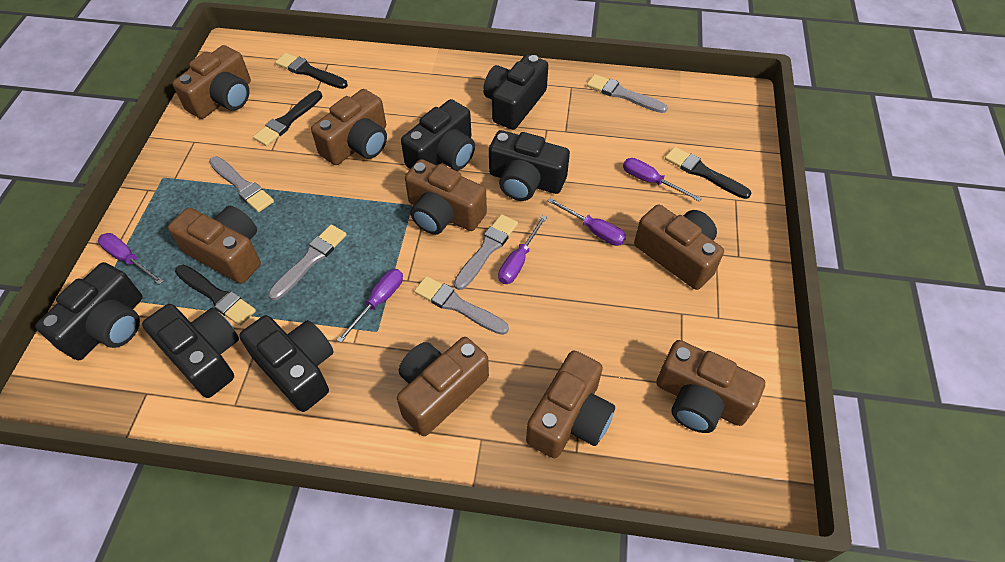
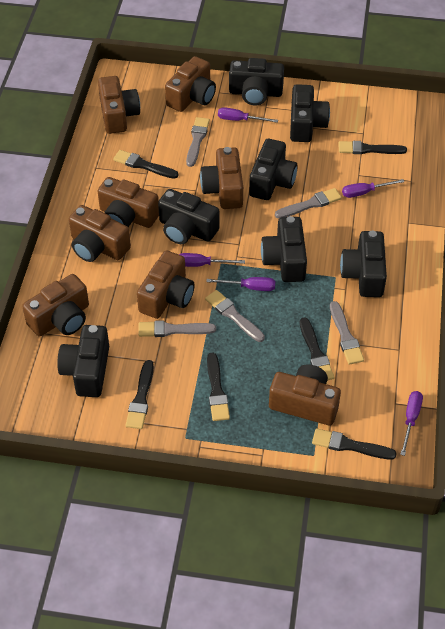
black brush: 4 -> 6
black camera: 6 -> 7

